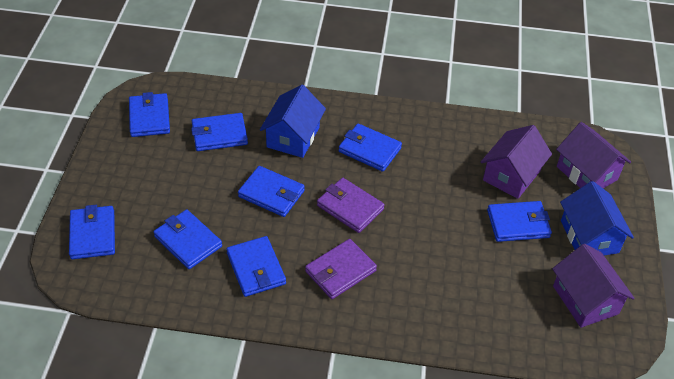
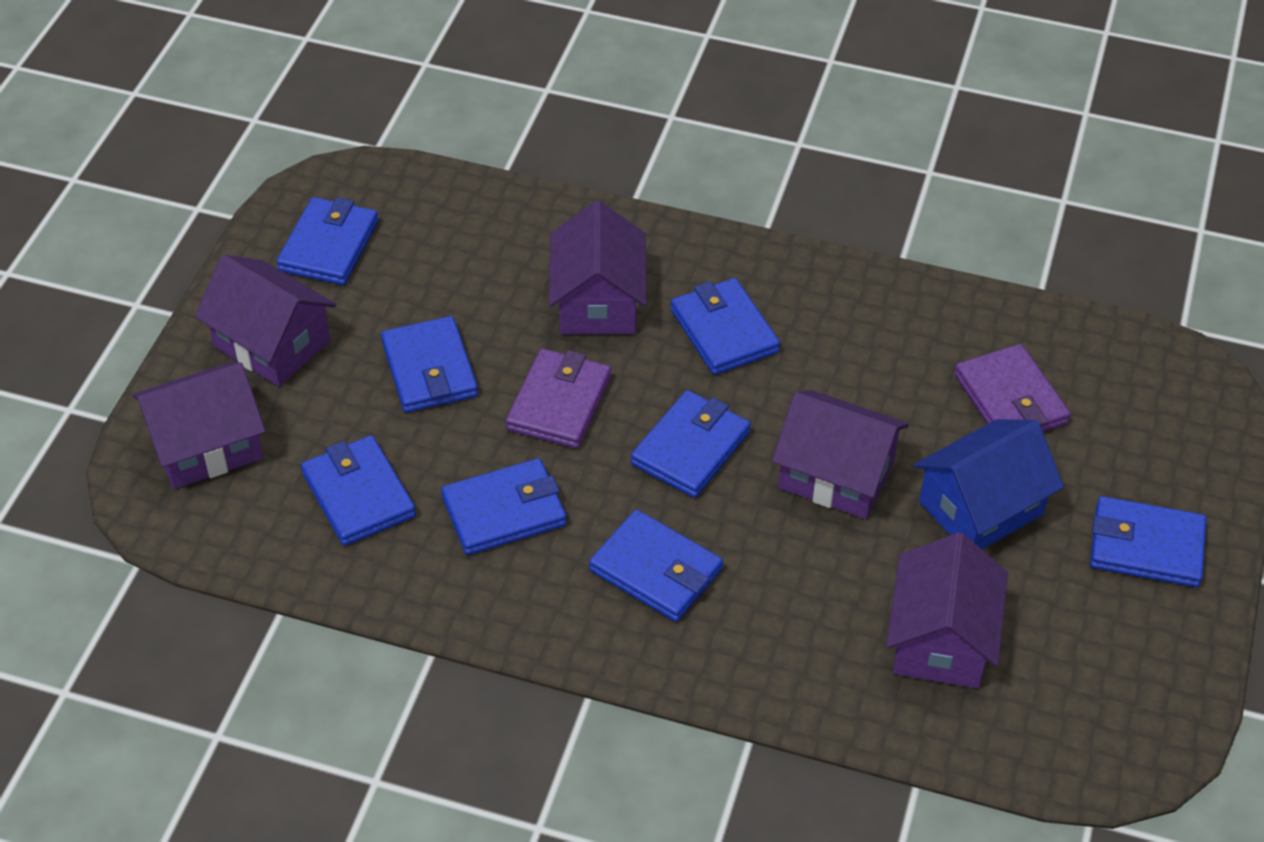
blue house: 2 -> 1
purple house: 3 -> 5

